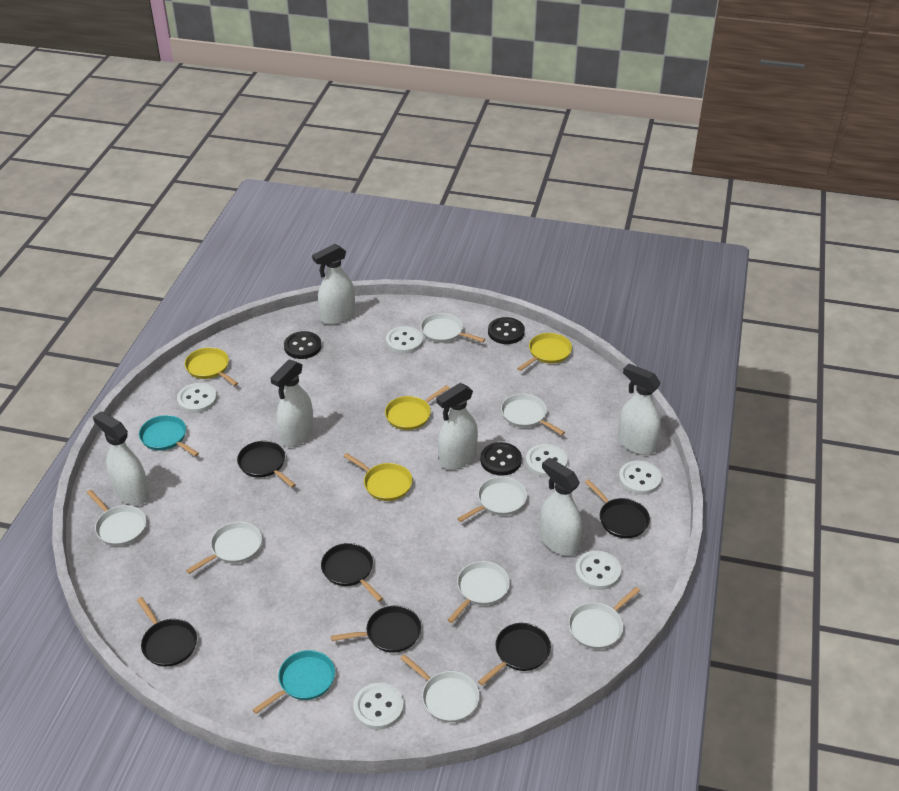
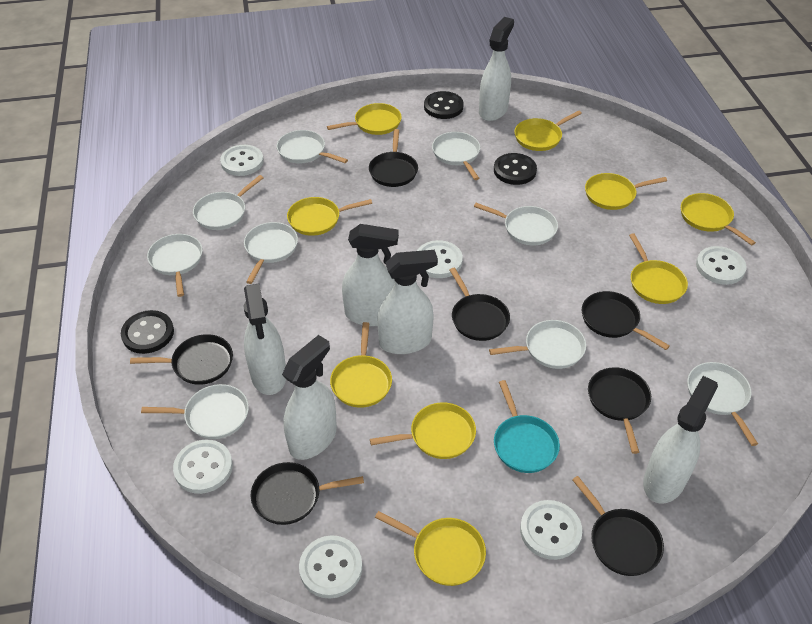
black pan: 6 -> 7
turquoise pan: 2 -> 1
white pan: 8 -> 9
yellow pan: 4 -> 9

